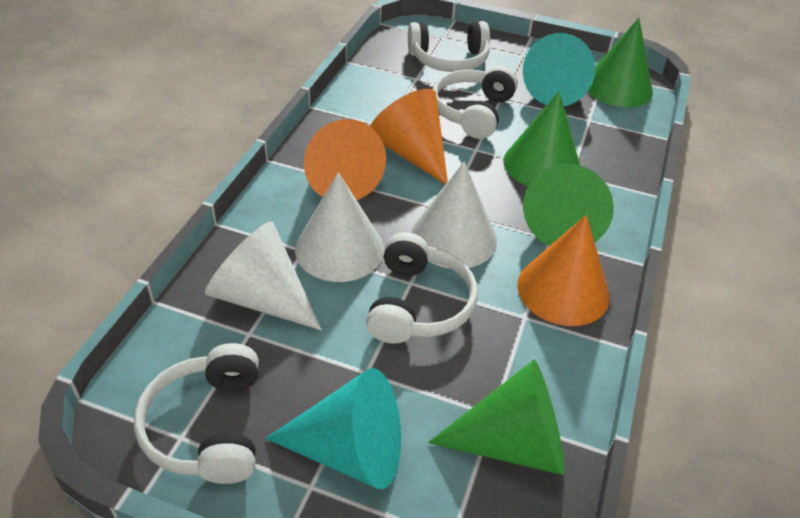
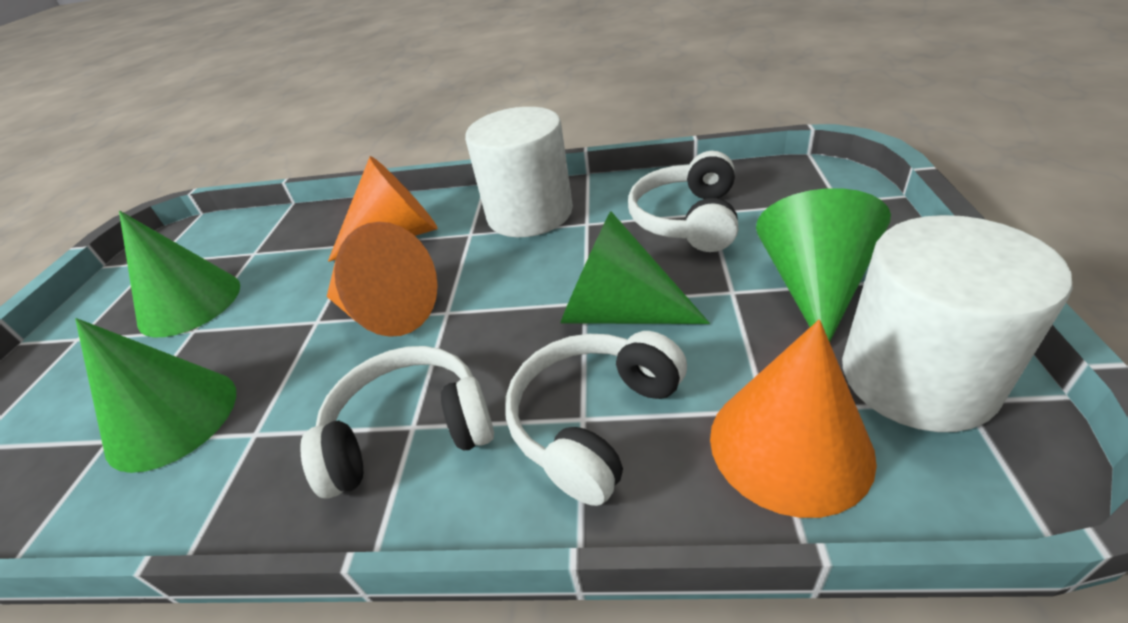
turquoise cone: 2 -> 0
white cone: 3 -> 0
white cylinder: 0 -> 2
white headphones: 4 -> 3

